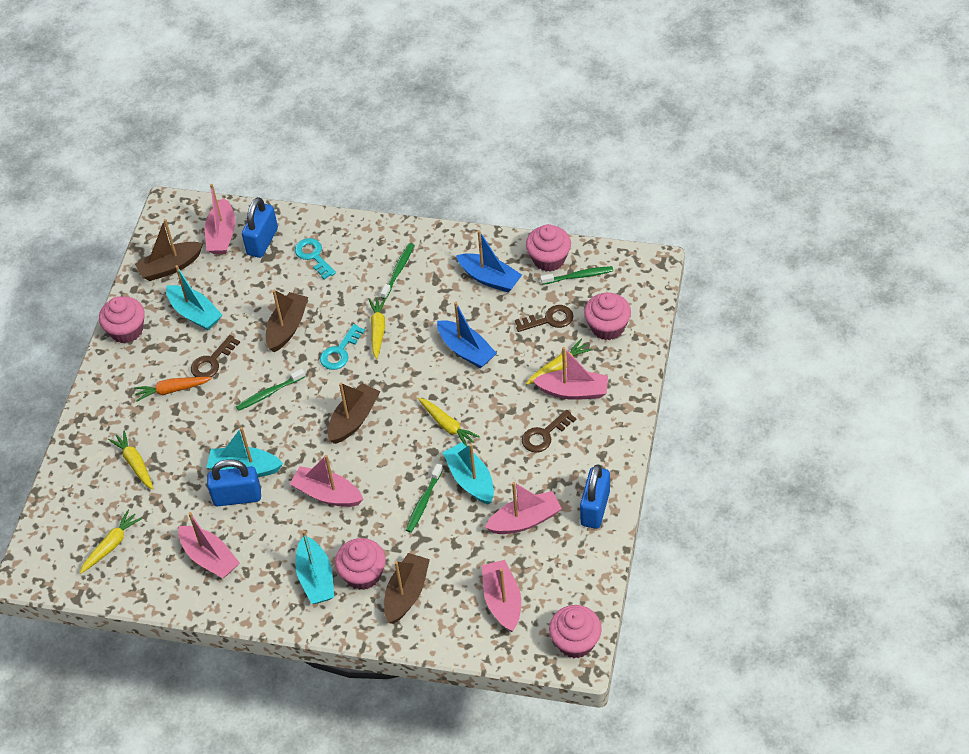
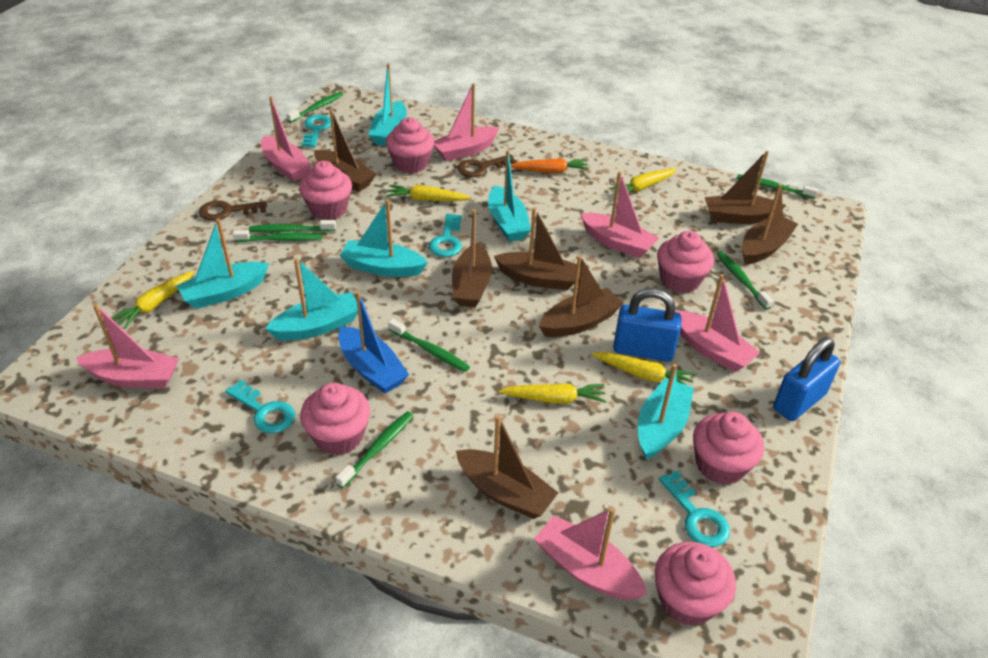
blue boat: 2 -> 1
blue padlock: 3 -> 2
brown boat: 4 -> 7
brown key: 3 -> 2
green toothbrush: 4 -> 7
pink cupcake: 5 -> 6
turquoise boat: 4 -> 6
turquoise key: 2 -> 4

